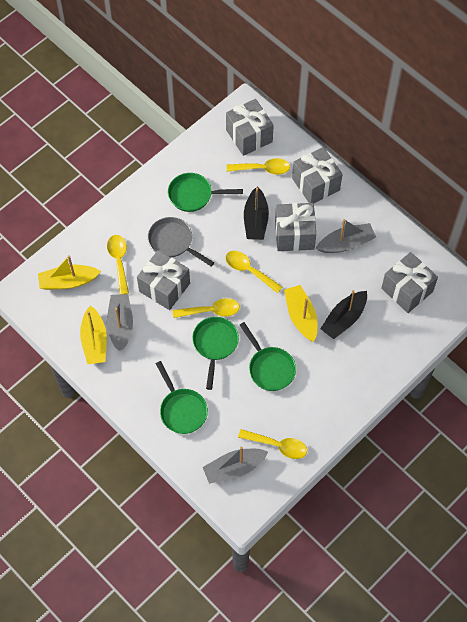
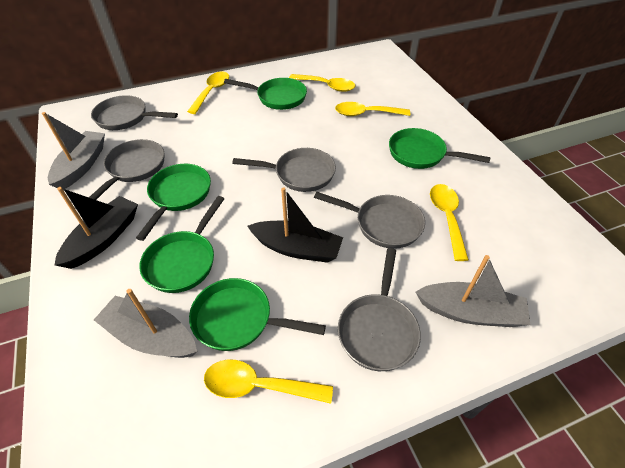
green pan: 4 -> 5
grey gift: 5 -> 0
grey pan: 1 -> 5
yellow boat: 3 -> 0

